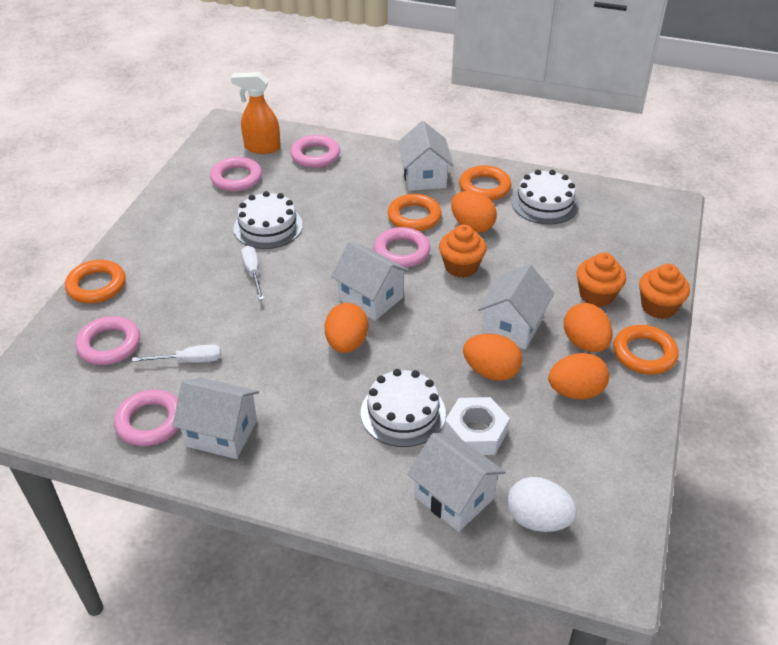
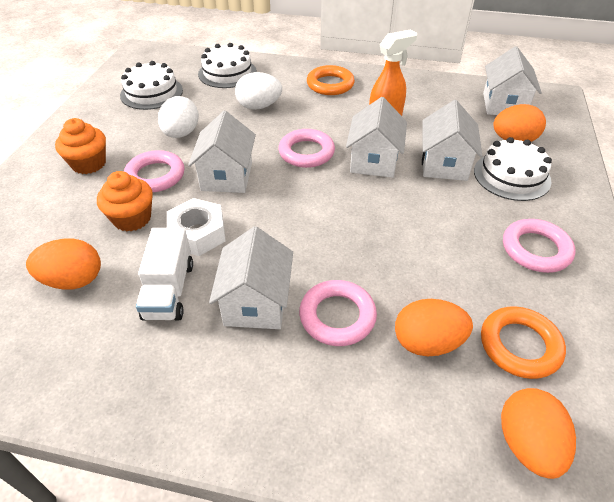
orange cupcake: 3 -> 2
orange egg: 5 -> 4
orange ring: 4 -> 2
pink ring: 5 -> 4
white egg: 1 -> 2
white screwdriver: 2 -> 0
white truck: 0 -> 1

